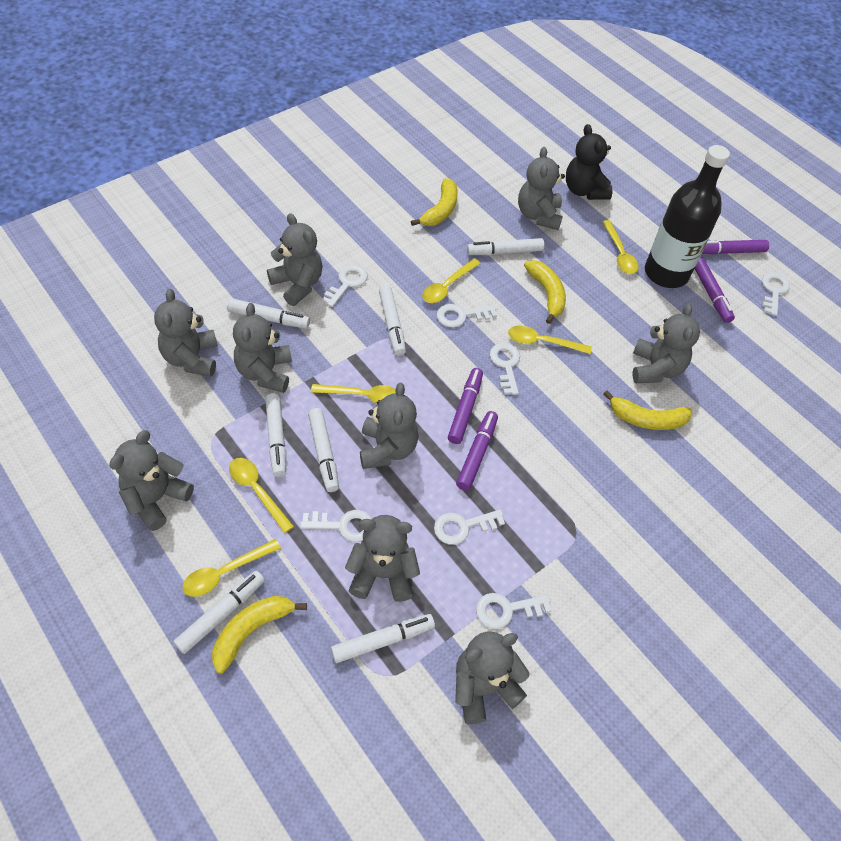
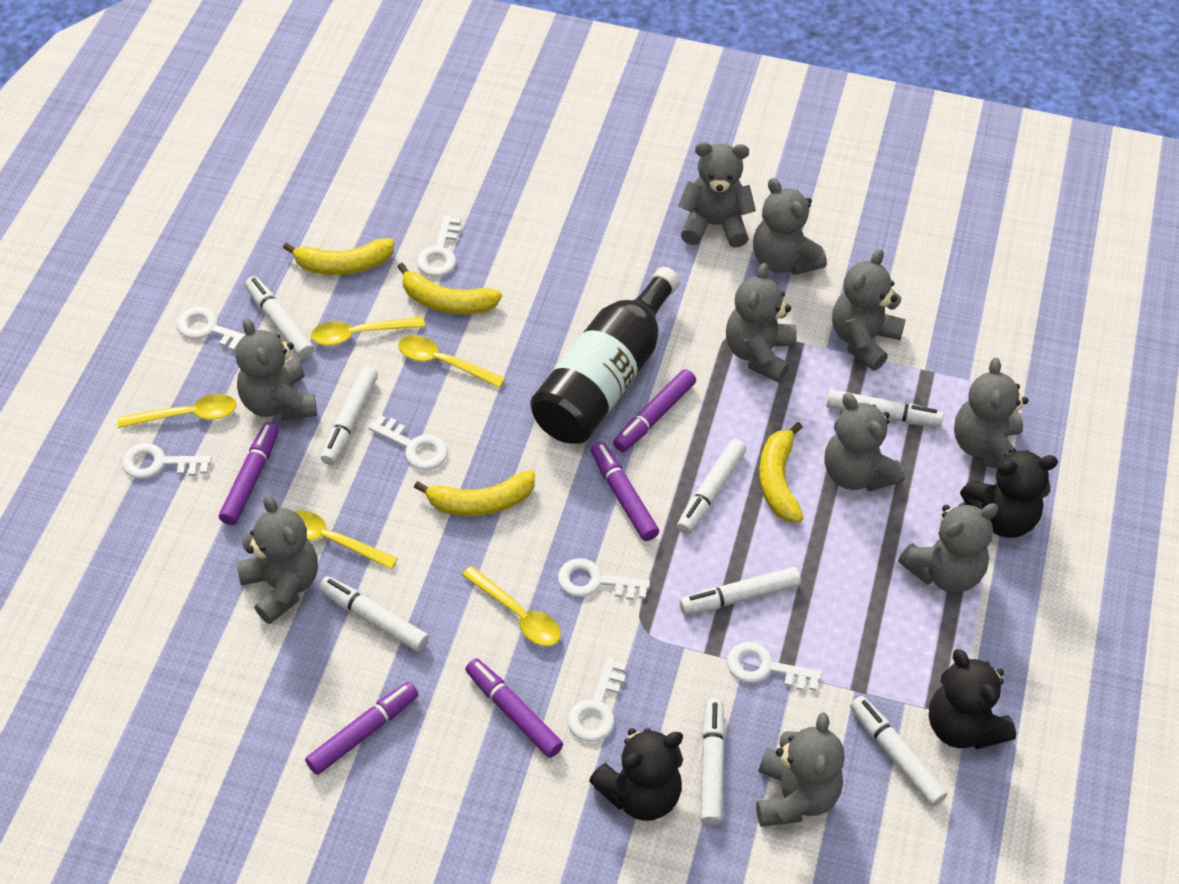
black teddy bear: 1 -> 3
grey teddy bear: 9 -> 10
purple marker: 4 -> 5
white marker: 7 -> 8
yellow spoon: 6 -> 5

